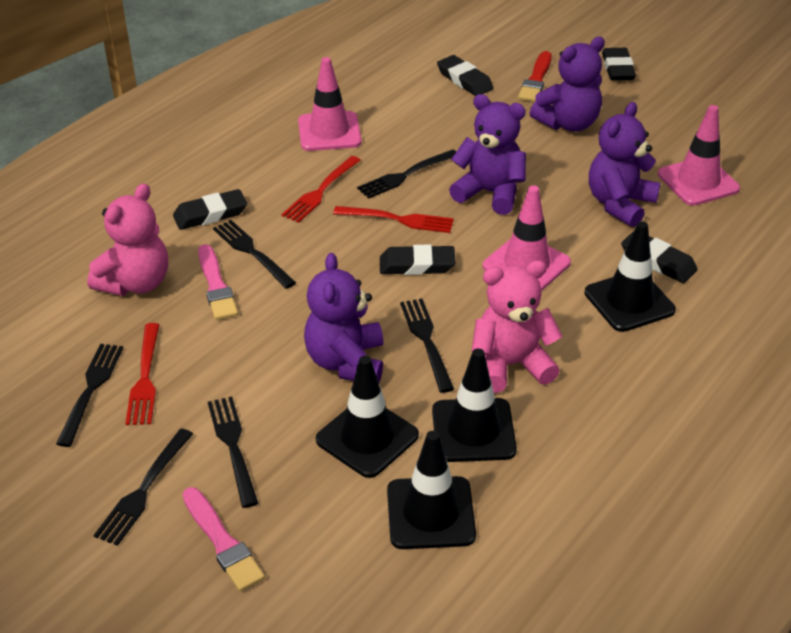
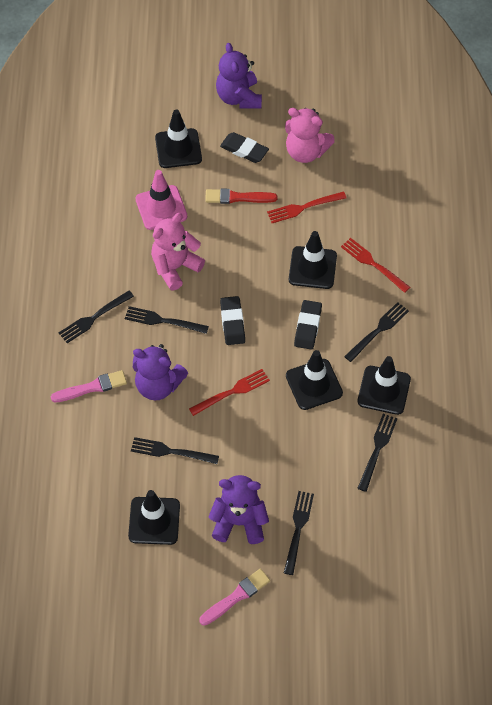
black eraser: 5 -> 3
black traffic cone: 4 -> 5
pink traffic cone: 3 -> 1
purple teddy bear: 4 -> 3

